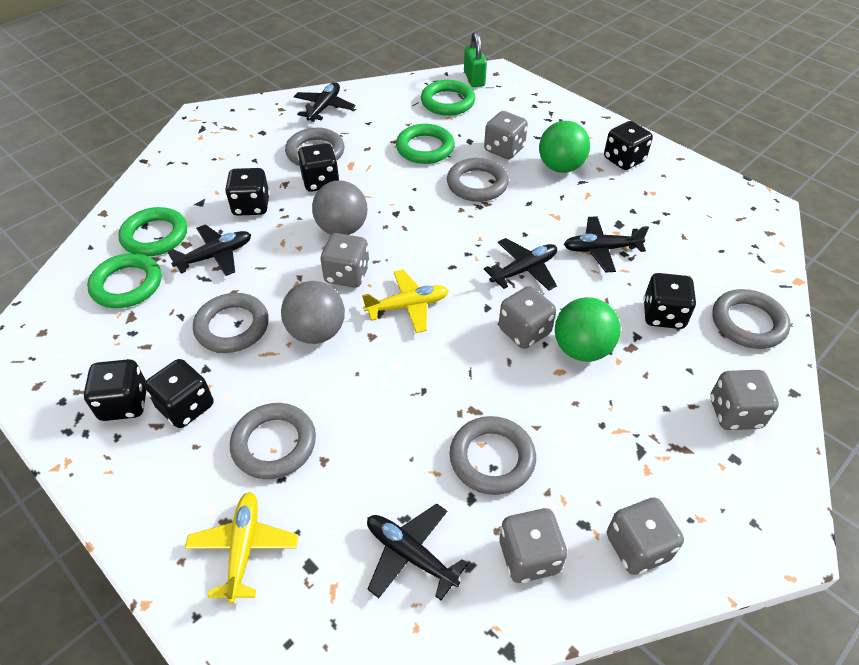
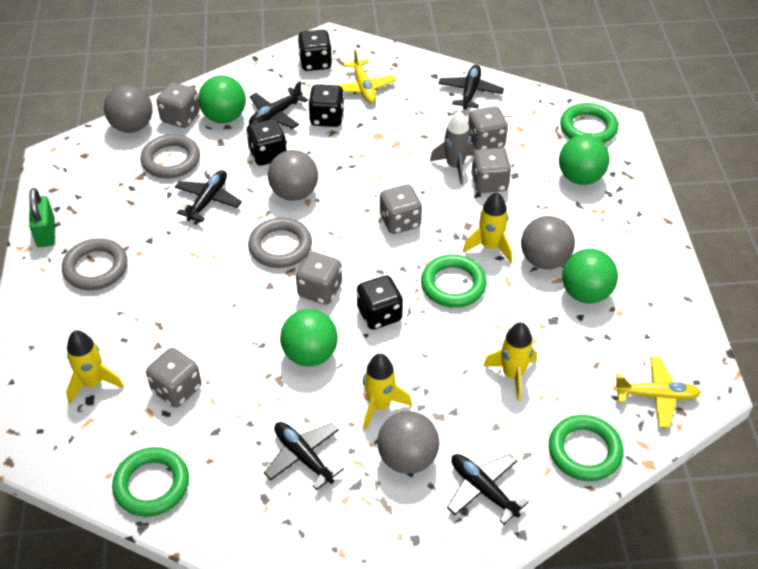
black dice: 6 -> 4
green ball: 2 -> 4
grey ball: 2 -> 4
grey ring: 6 -> 3
grey rocket: 0 -> 1
yellow rocket: 0 -> 4

